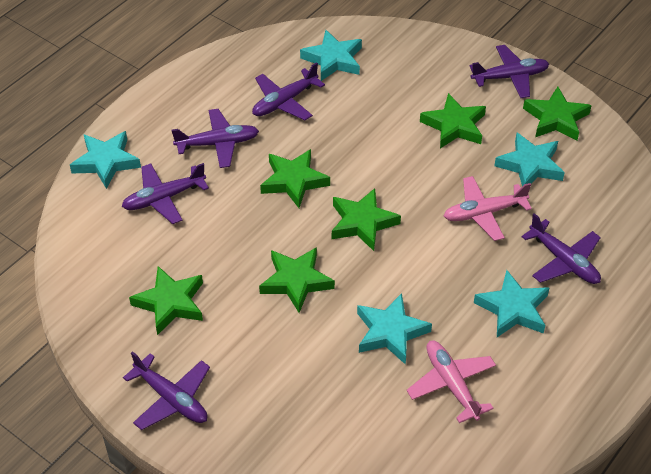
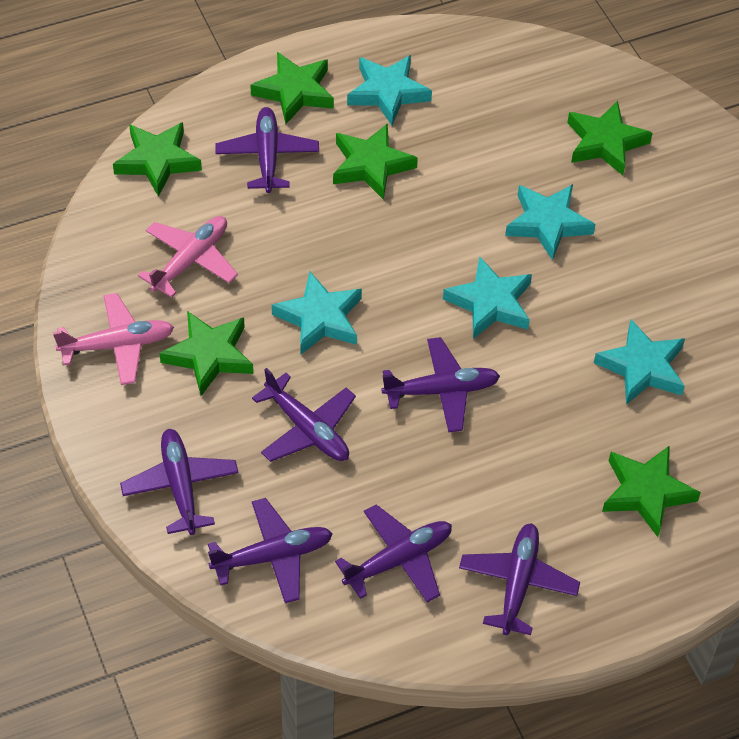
purple plane: 6 -> 7

